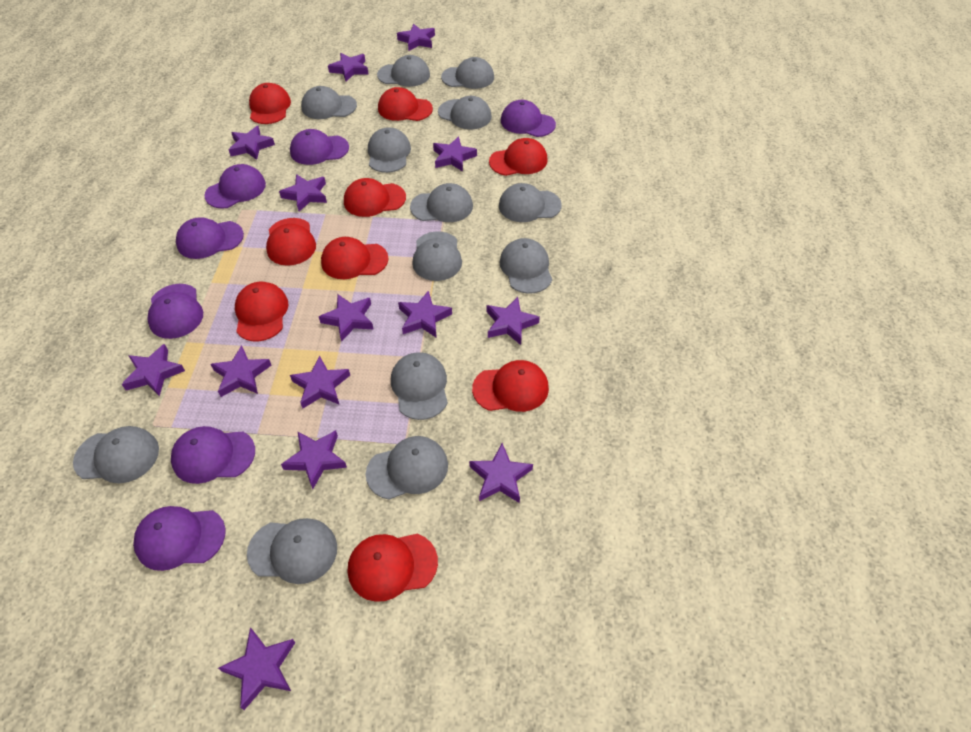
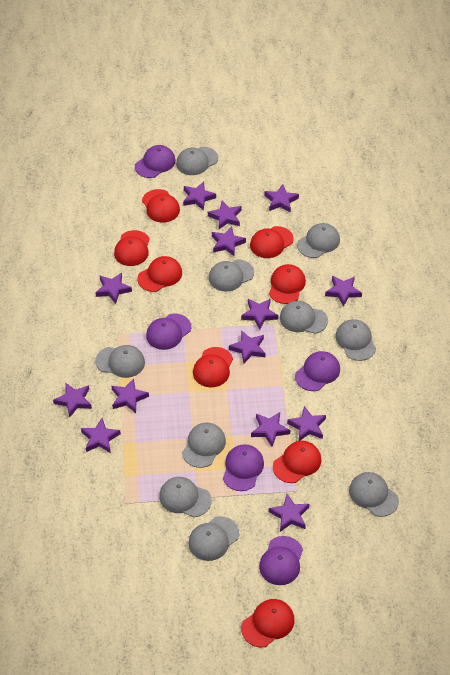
grey cap: 13 -> 10
purple cap: 7 -> 5
red cap: 9 -> 8

